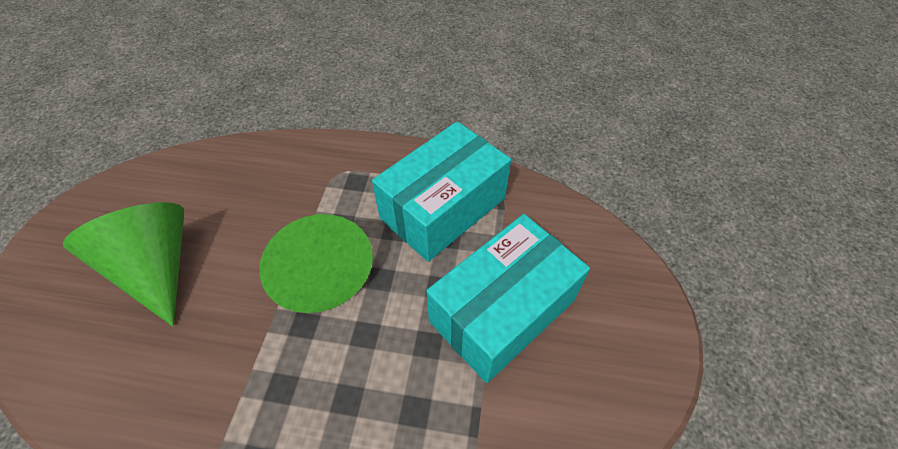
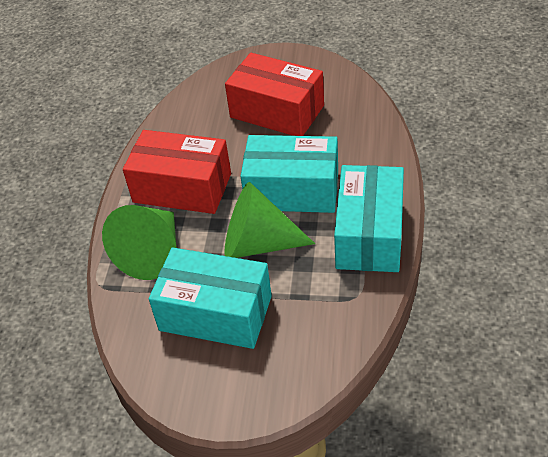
red box: 0 -> 2
turquoise box: 2 -> 3

